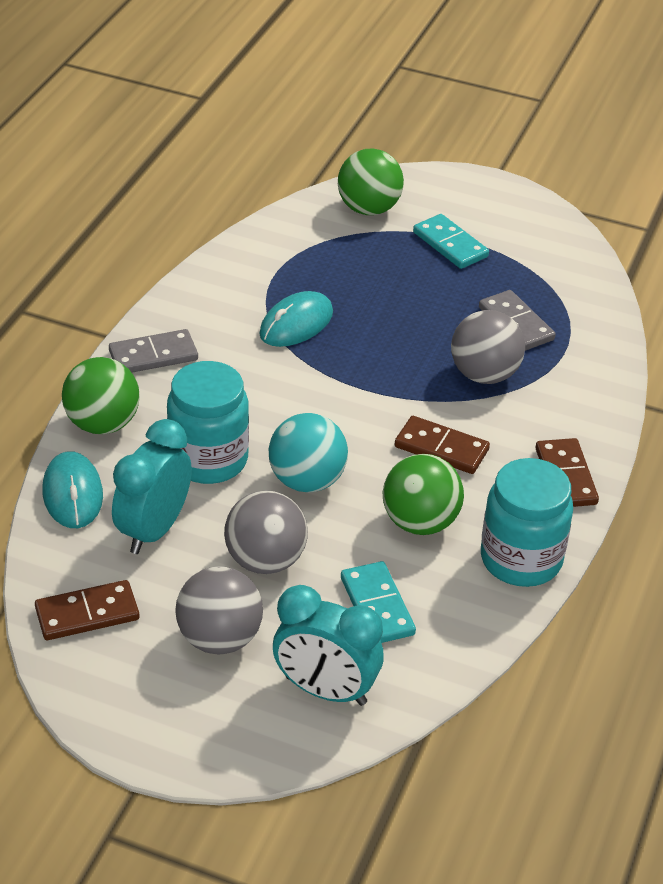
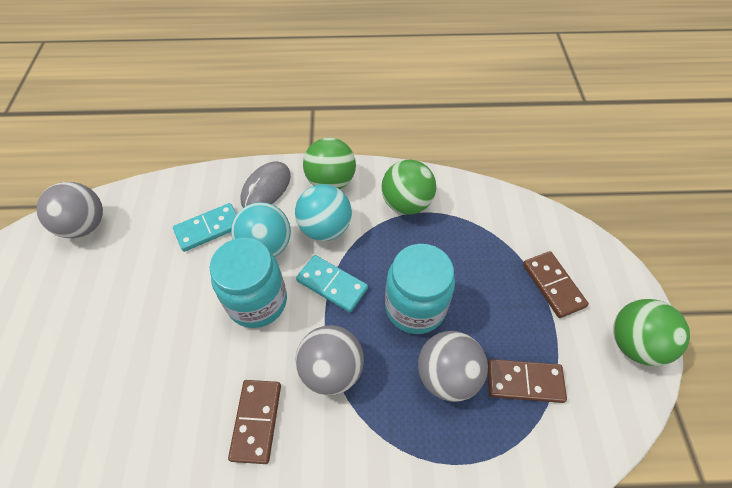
grey domino: 2 -> 0
grey mouse: 0 -> 1
turquoise ball: 1 -> 2
turquoise clock: 2 -> 0
turquoise mouse: 2 -> 0

